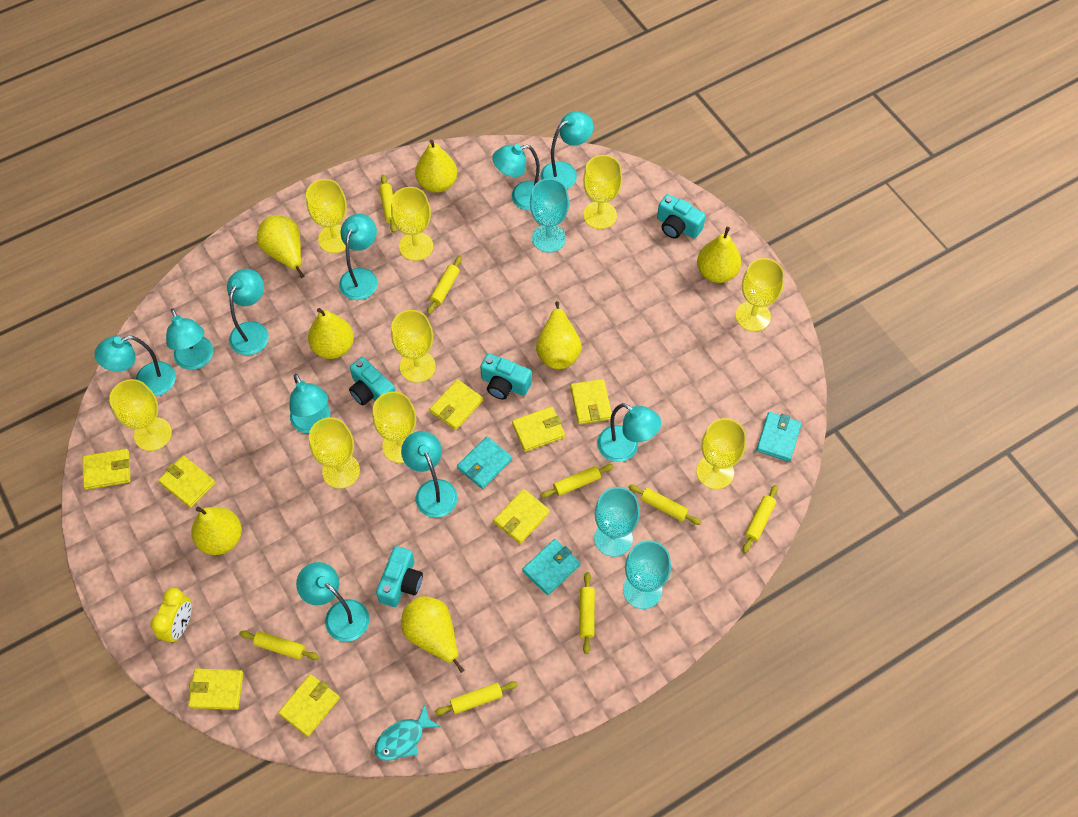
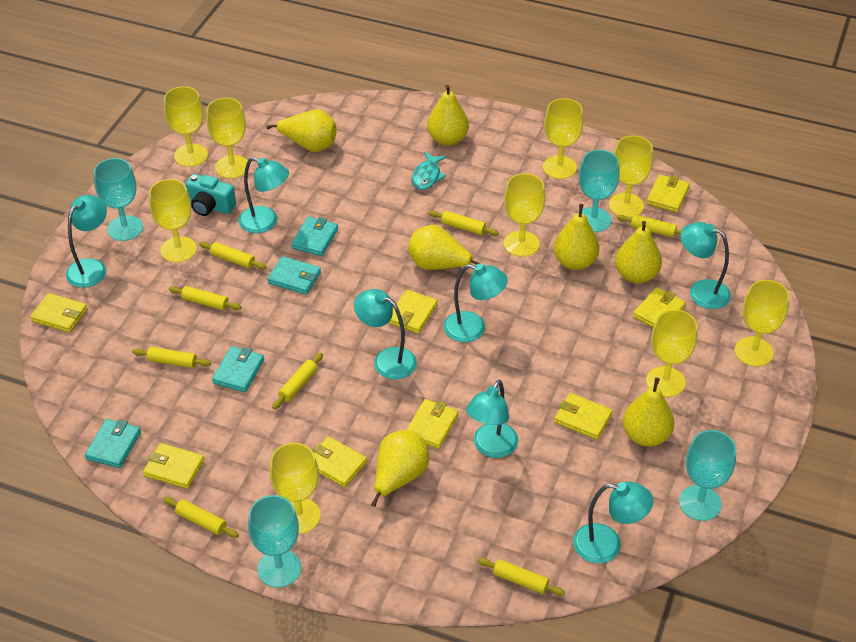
turquoise camera: 4 -> 1
turquoise goblet: 3 -> 4
turquoise lamp: 10 -> 7
turquoise wallet: 3 -> 4
yellow clock: 1 -> 0

